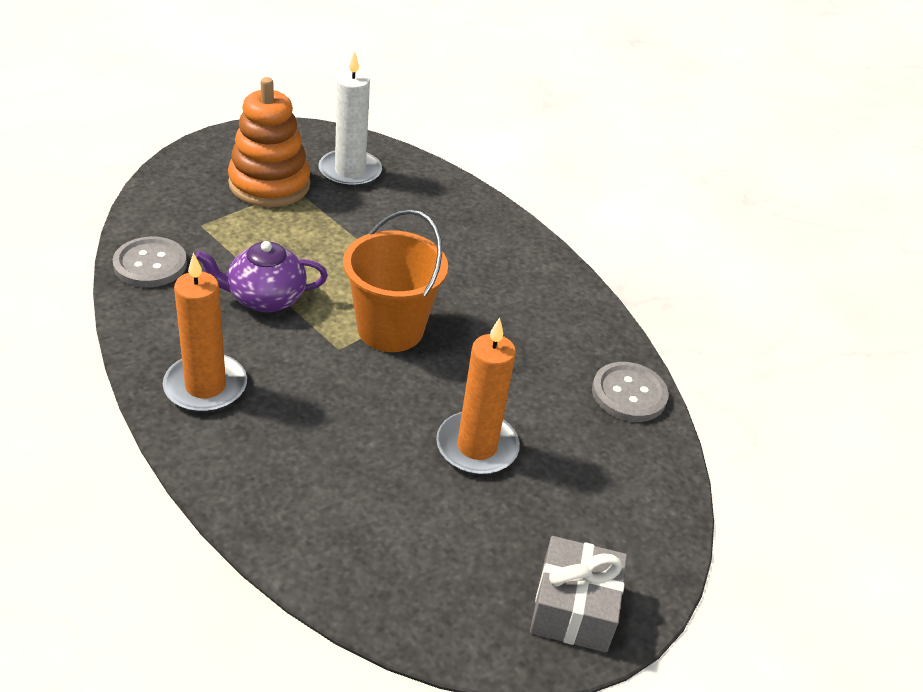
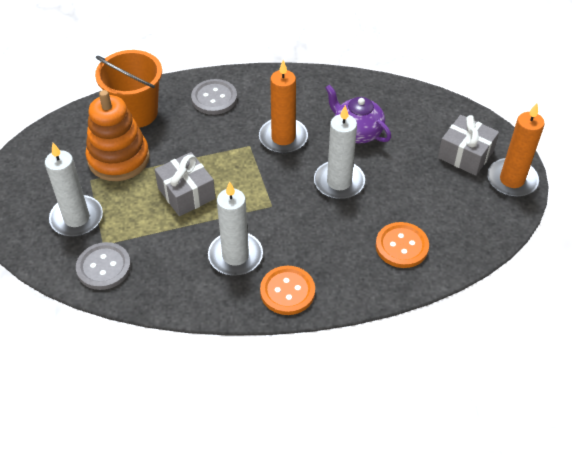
grey gift: 1 -> 2
orange button: 0 -> 2
white candle: 1 -> 3

